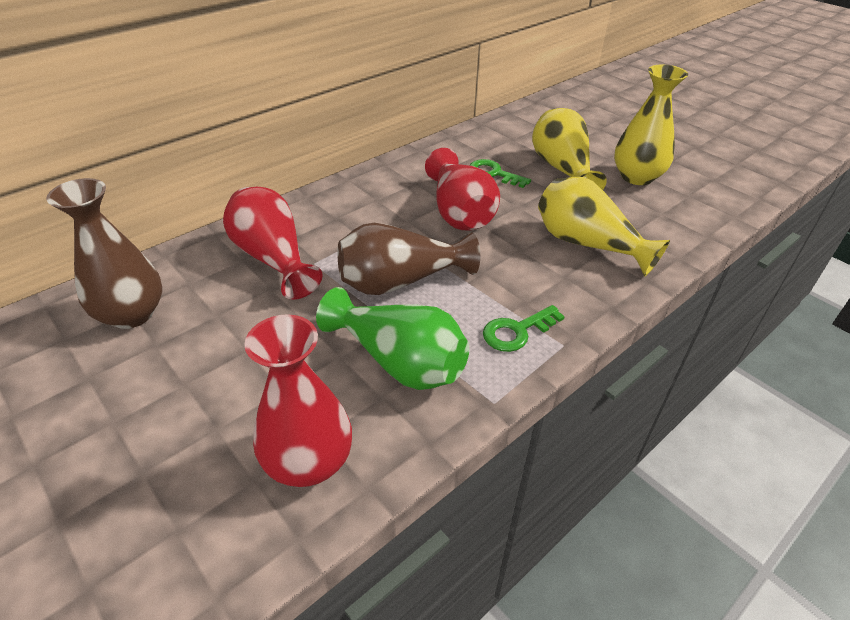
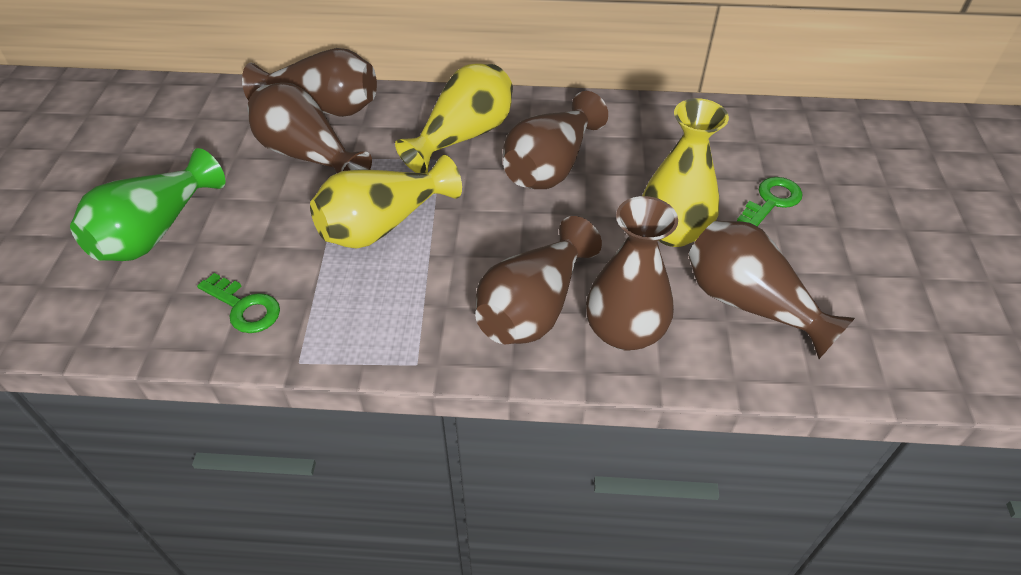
brown vase: 2 -> 6
red vase: 3 -> 0

